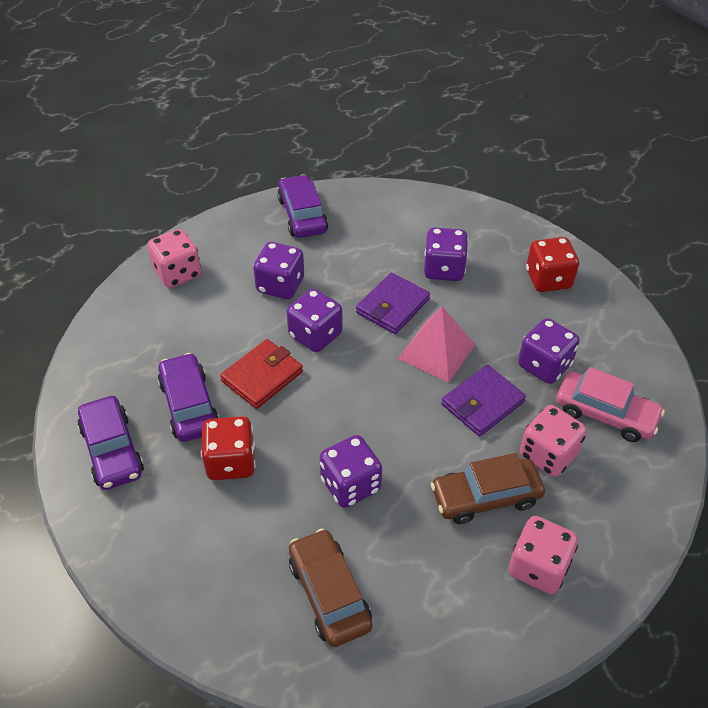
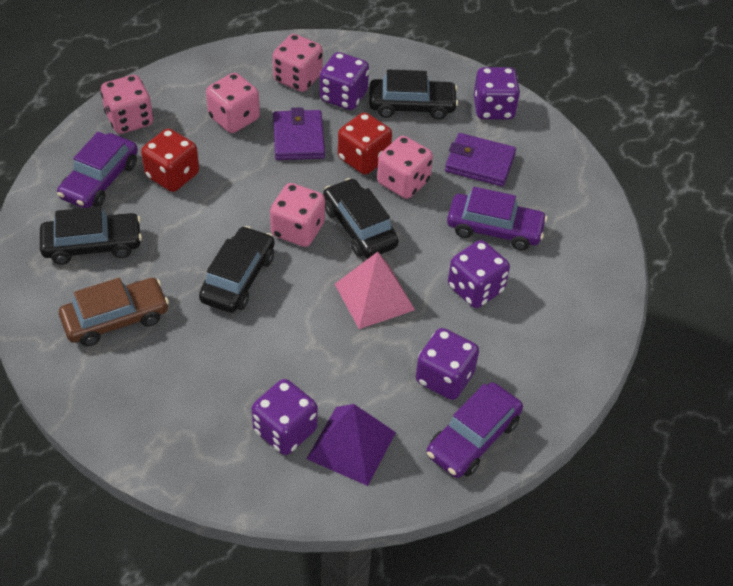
black car: 0 -> 4
brown car: 2 -> 1
pink car: 1 -> 0
pink dice: 3 -> 5
purple pyramid: 0 -> 1
red wallet: 1 -> 0

